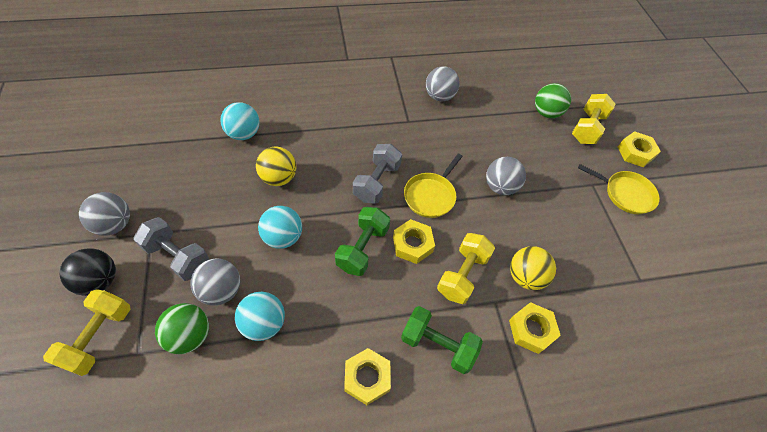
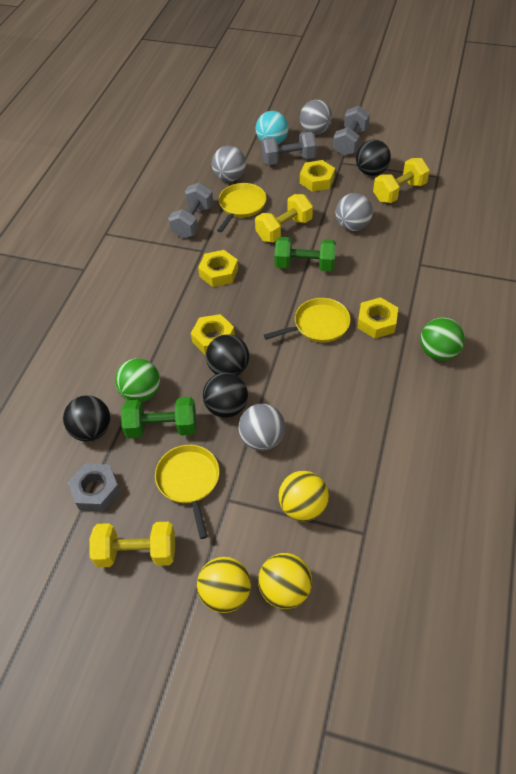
black ball: 1 -> 4
grey dumbbell: 2 -> 3
grey nut: 0 -> 1
turquoise ball: 3 -> 1
yellow ball: 2 -> 3
yellow pan: 2 -> 3

